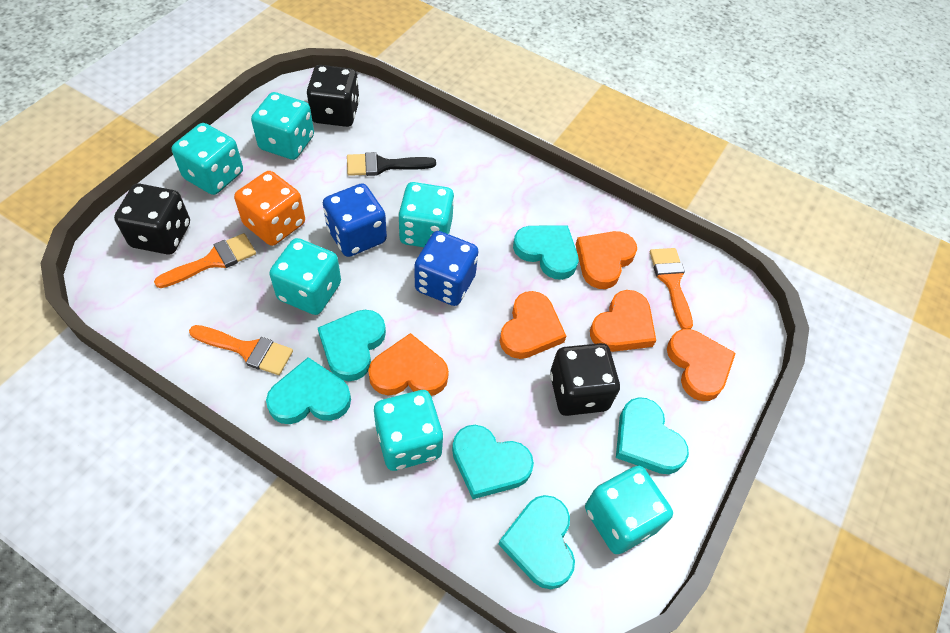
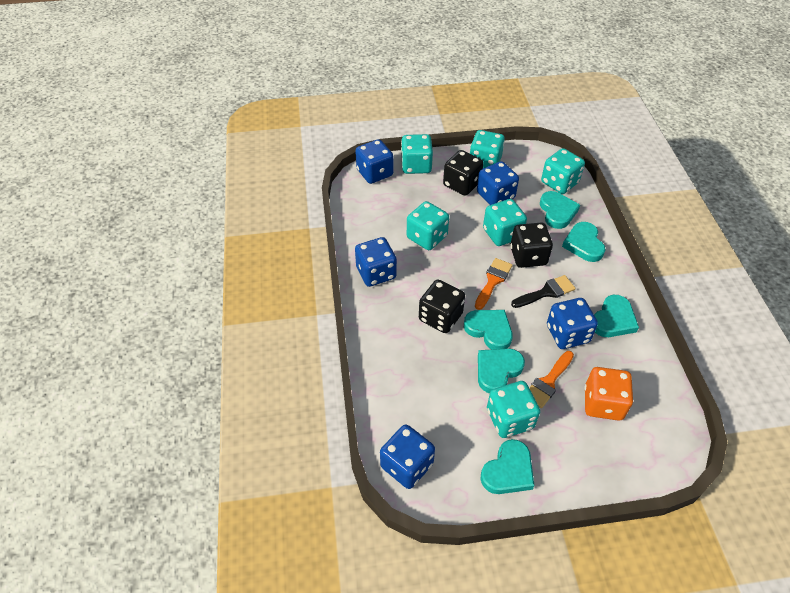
blue dice: 2 -> 5
orange brush: 3 -> 2
orange heart: 5 -> 0

